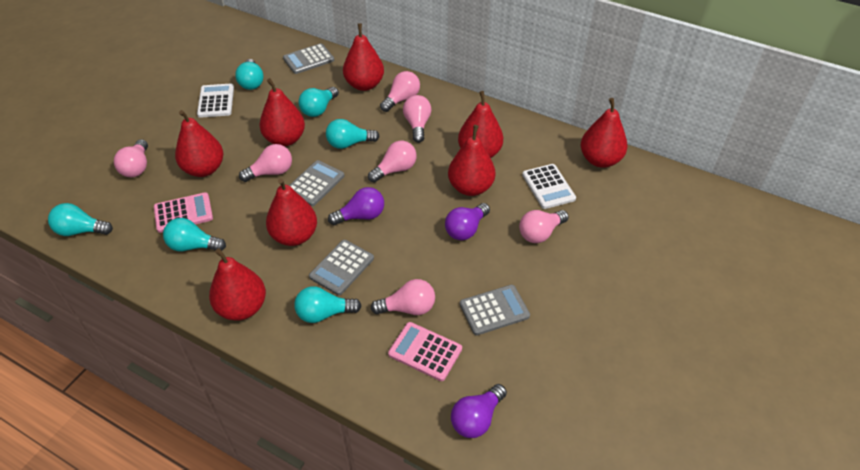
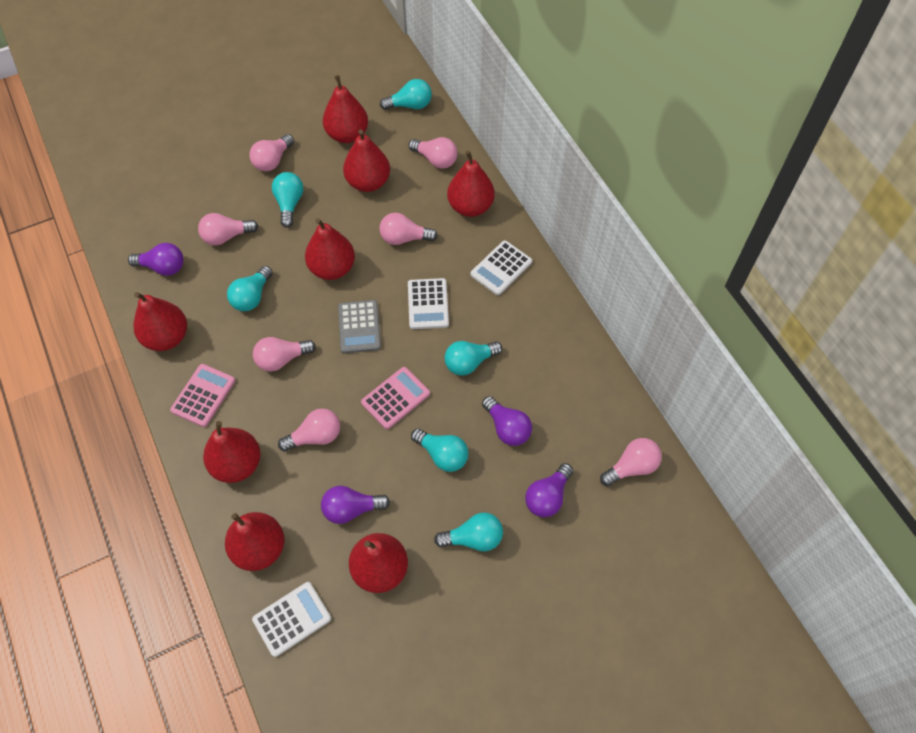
grey calculator: 4 -> 1
purple light bulb: 3 -> 4
white calculator: 2 -> 3

